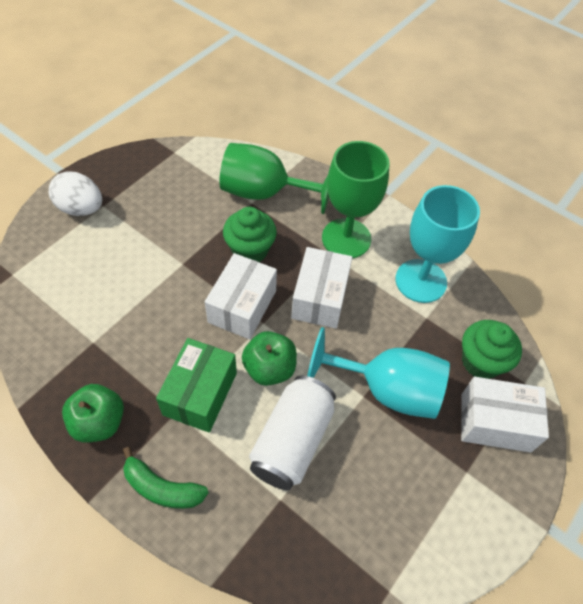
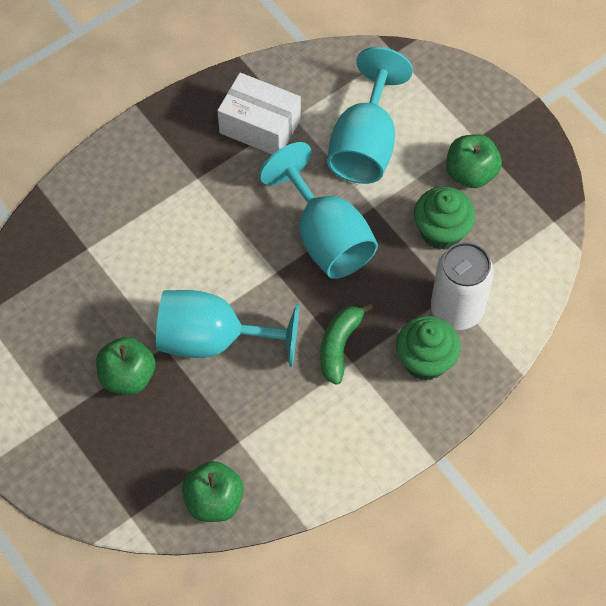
green apple: 2 -> 3
green box: 1 -> 0
green goblet: 2 -> 0
turquoise goblet: 2 -> 3
white box: 3 -> 1
white egg: 1 -> 0

